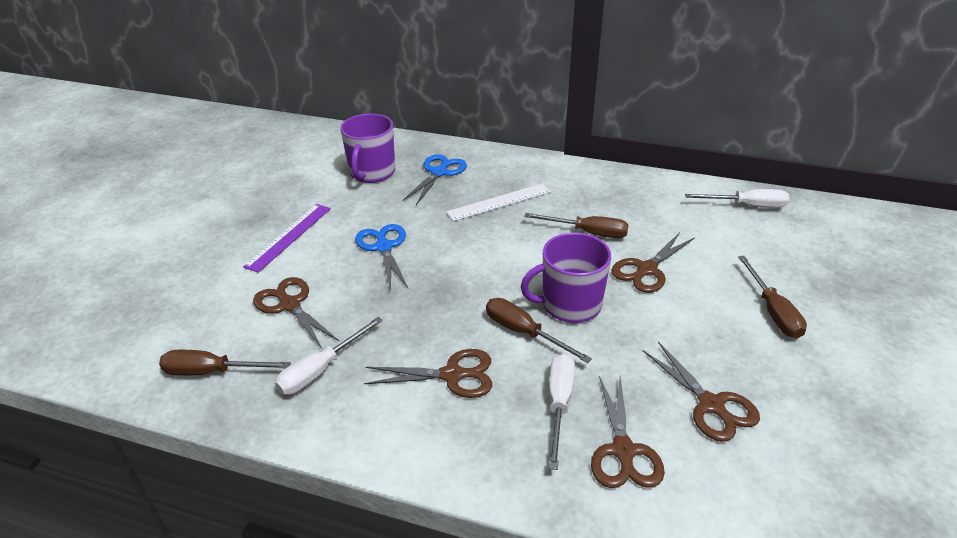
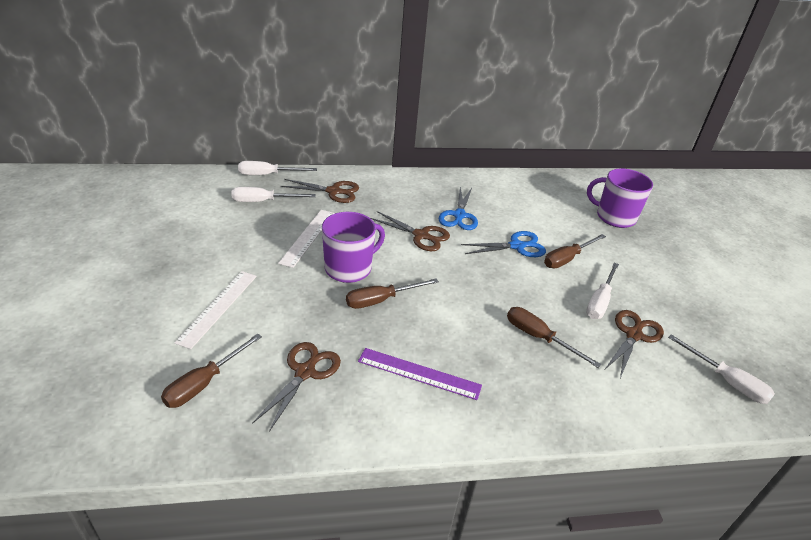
brown scissors: 5 -> 4
white ruler: 1 -> 2
white screwdriver: 3 -> 4

